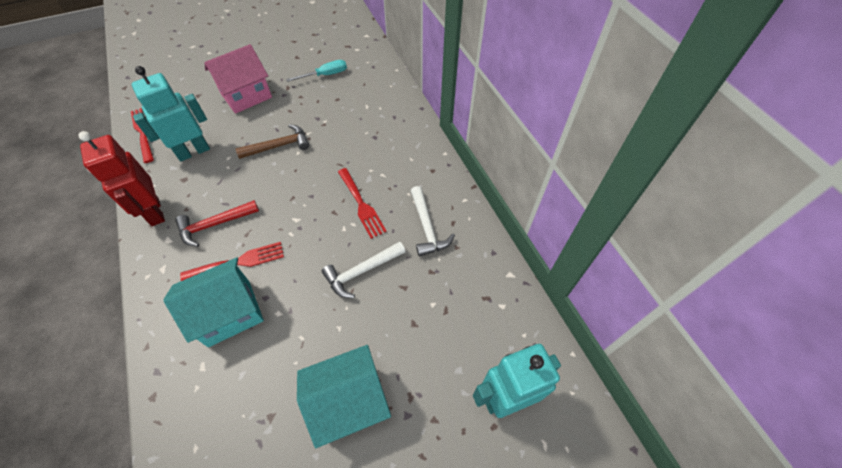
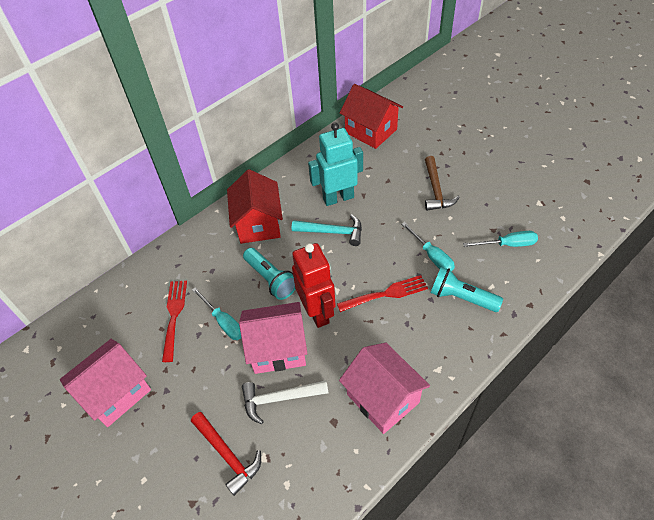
pink house: 1 -> 3
red fork: 3 -> 2
red house: 0 -> 2
turquoise flashlight: 0 -> 2
turquoise hammer: 0 -> 1
turquoise house: 2 -> 0
turquoise robot: 2 -> 1
turquoise screwdriver: 1 -> 3
white hammer: 2 -> 1

